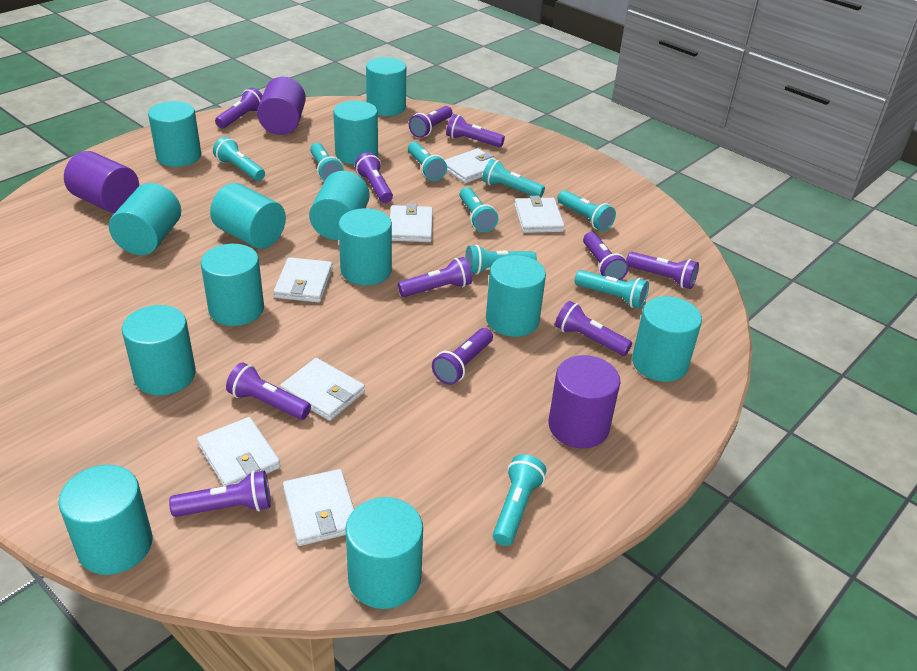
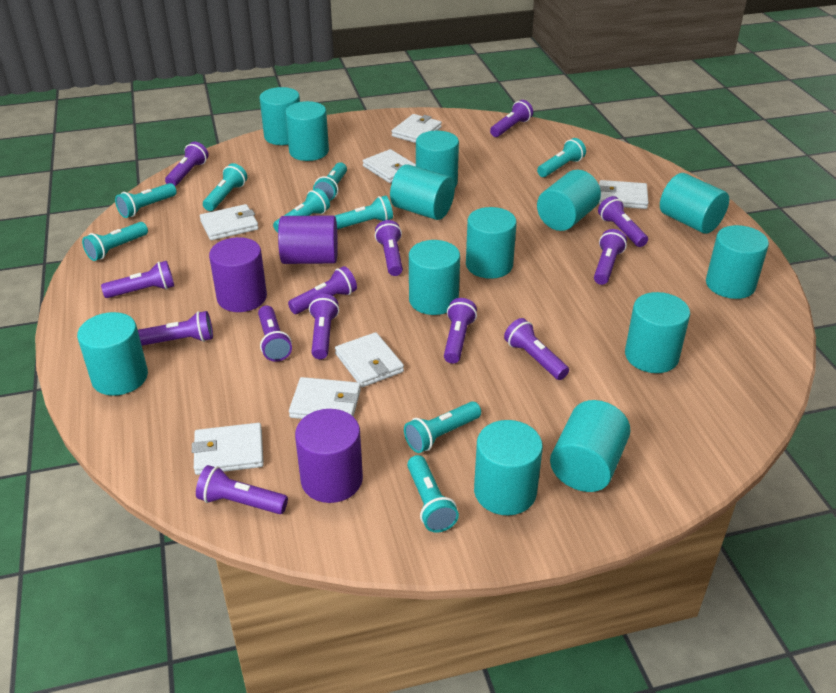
purple flashlight: 11 -> 13

